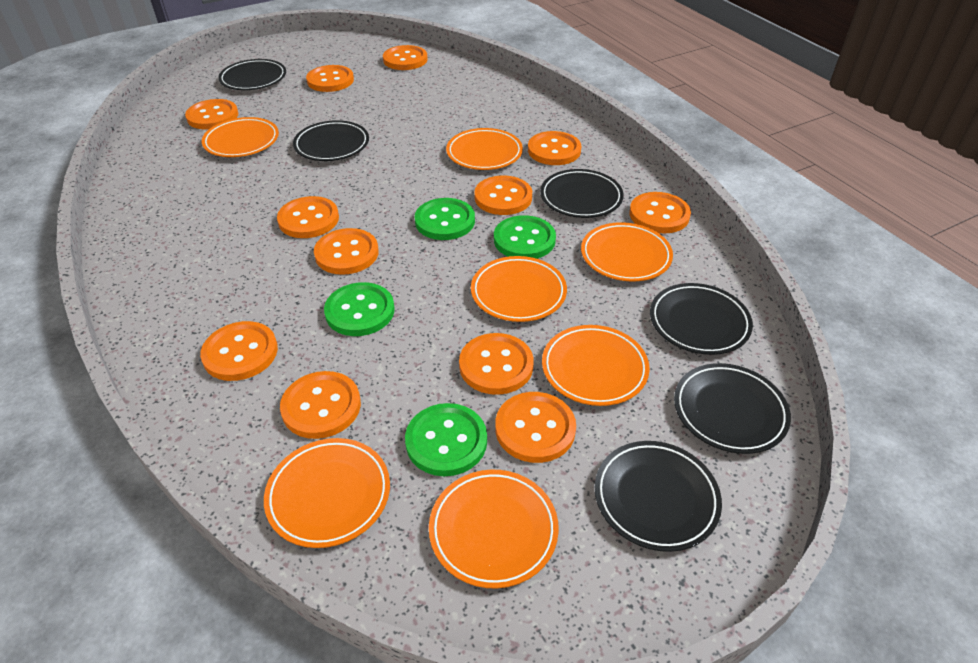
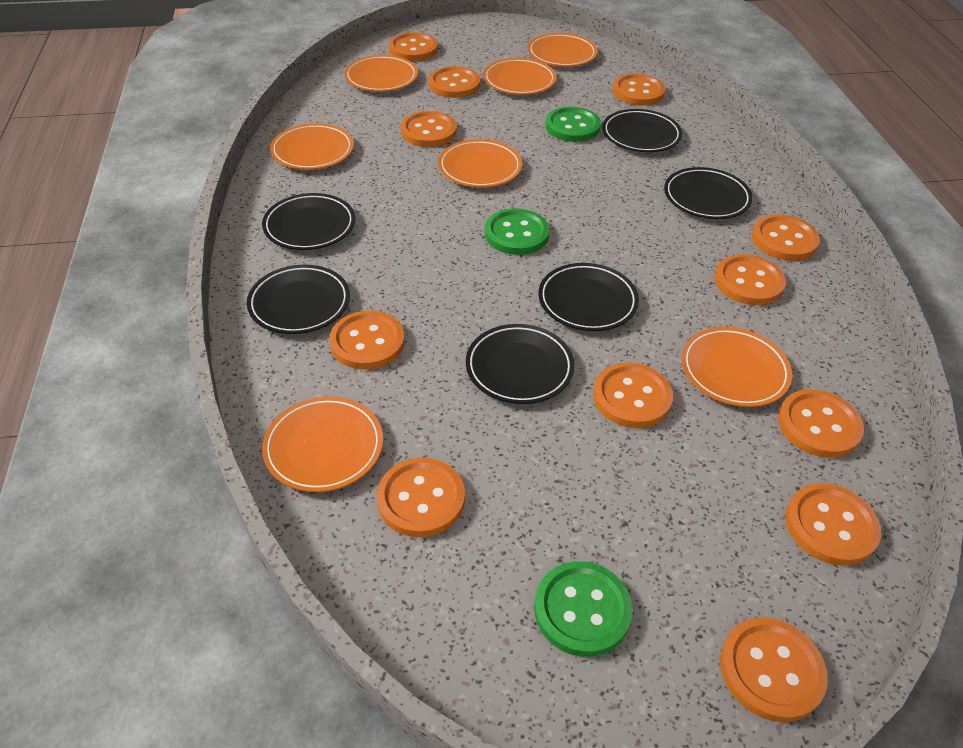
green button: 4 -> 3

